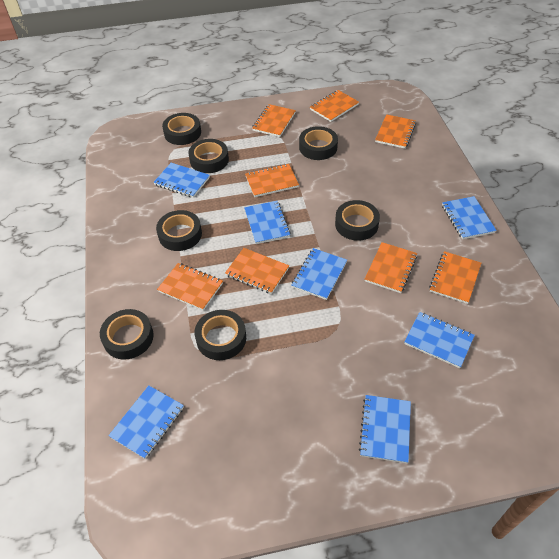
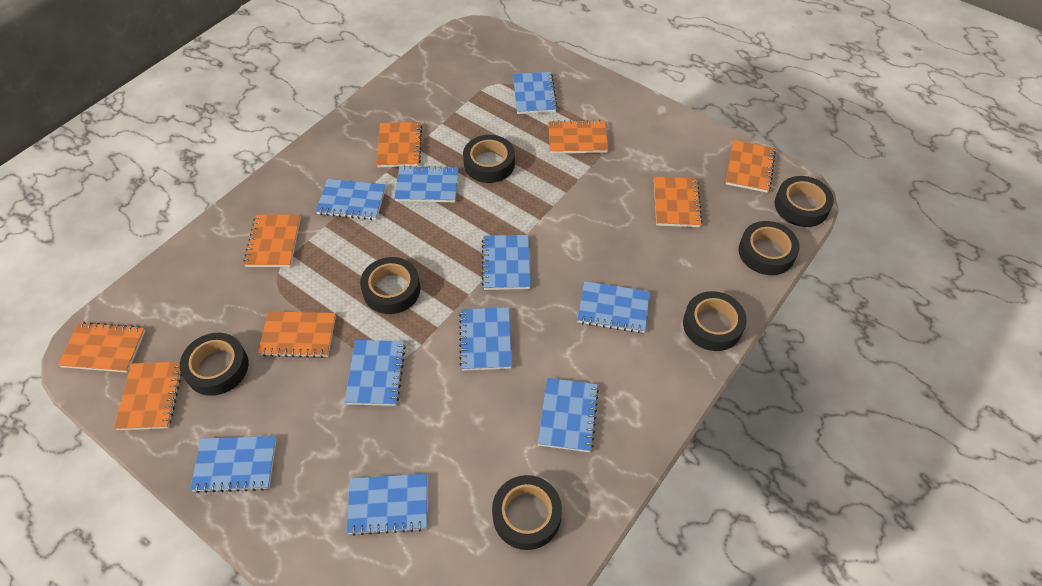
blue notebook: 7 -> 10

